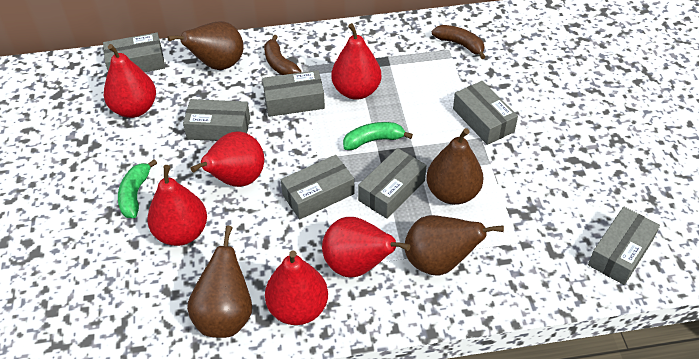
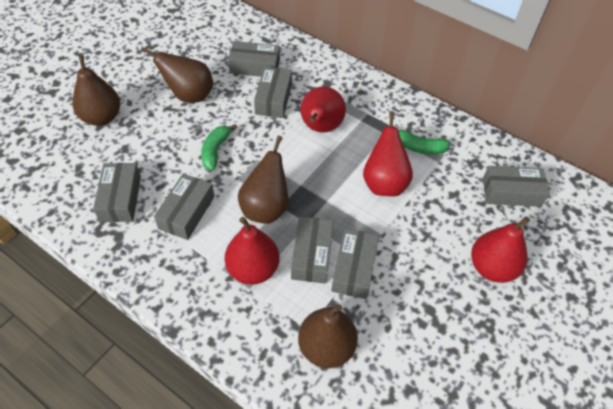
brown banana: 2 -> 0
red pear: 6 -> 4

